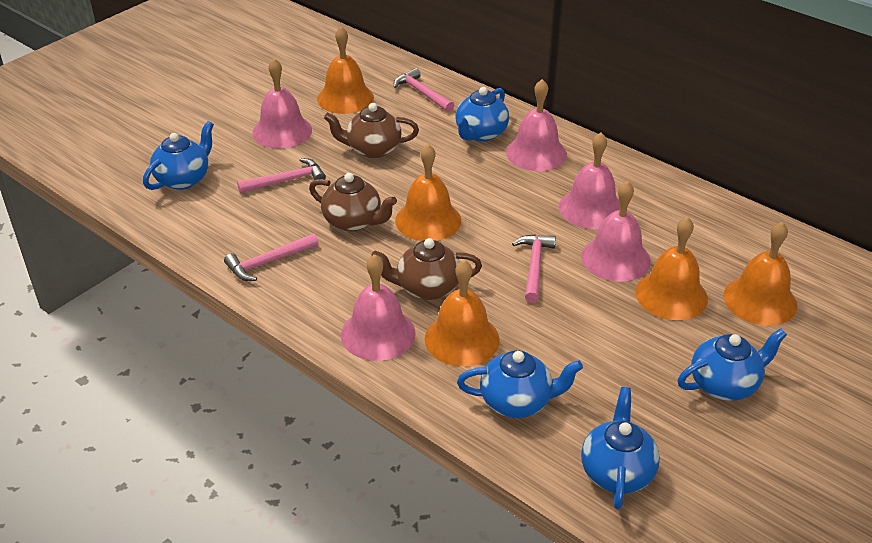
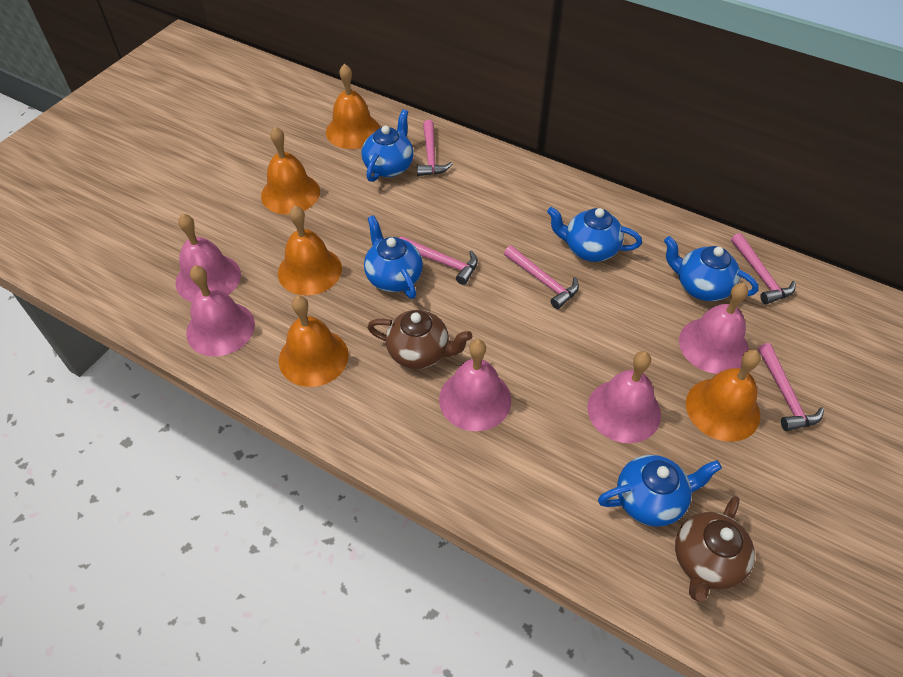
brown teapot: 3 -> 2
pink hammer: 4 -> 5

